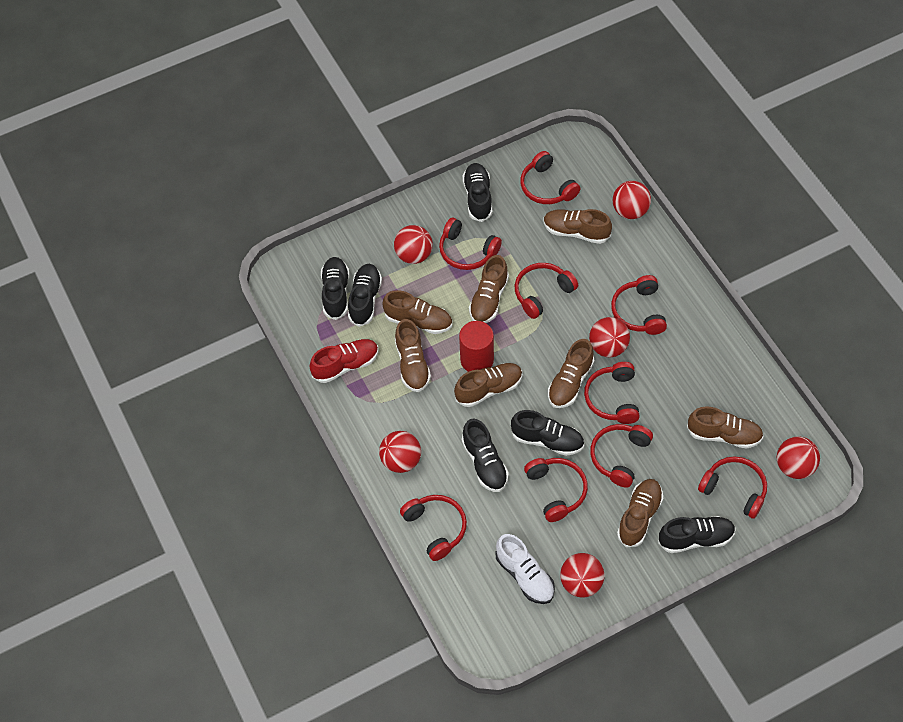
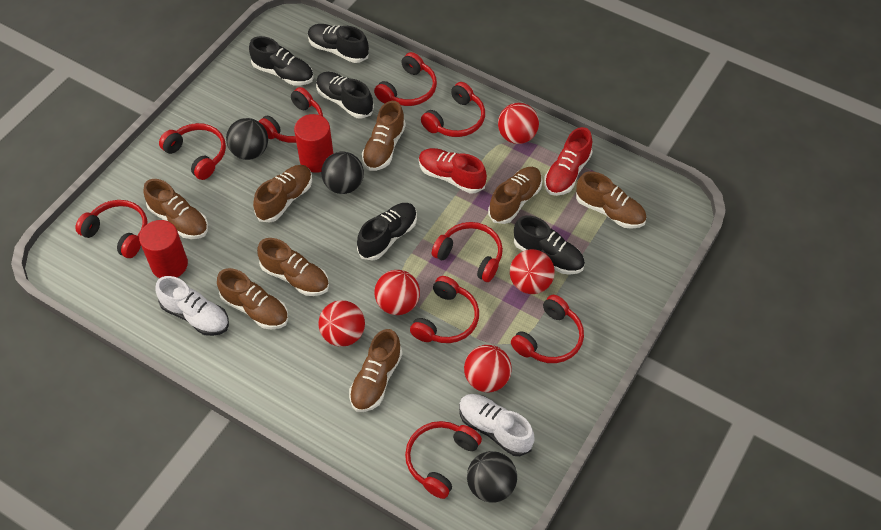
black ball: 0 -> 3
black shoe: 6 -> 5
red ball: 6 -> 5
red cylinder: 1 -> 2
red shoe: 1 -> 2
white shoe: 1 -> 2

